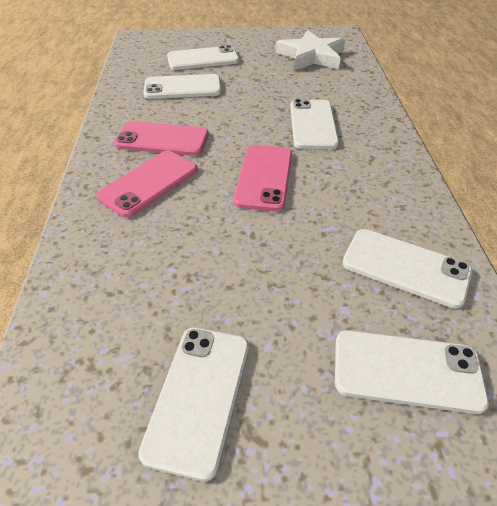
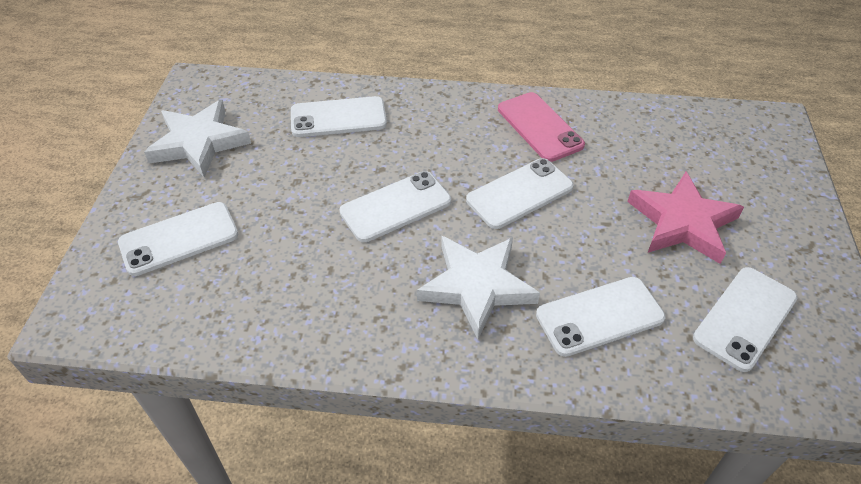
pink phone: 3 -> 1
pink star: 0 -> 1
white star: 1 -> 2

